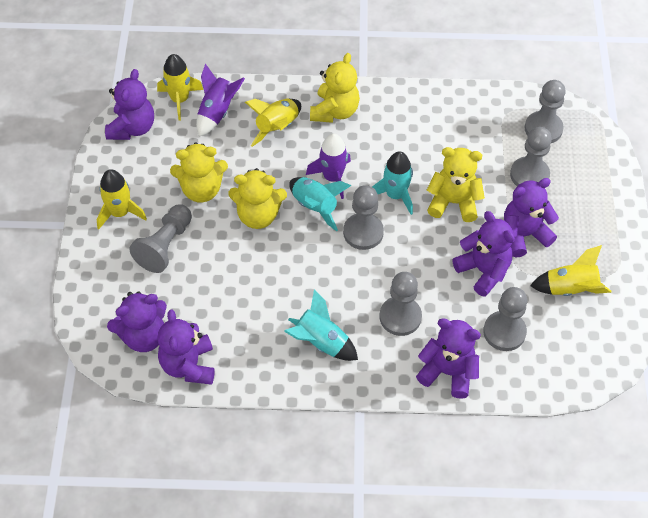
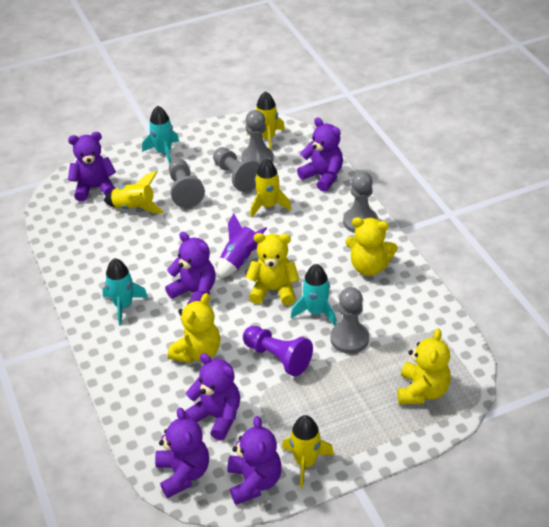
grey pawn: 6 -> 5
purple pawn: 0 -> 1
purple rocket: 2 -> 1

